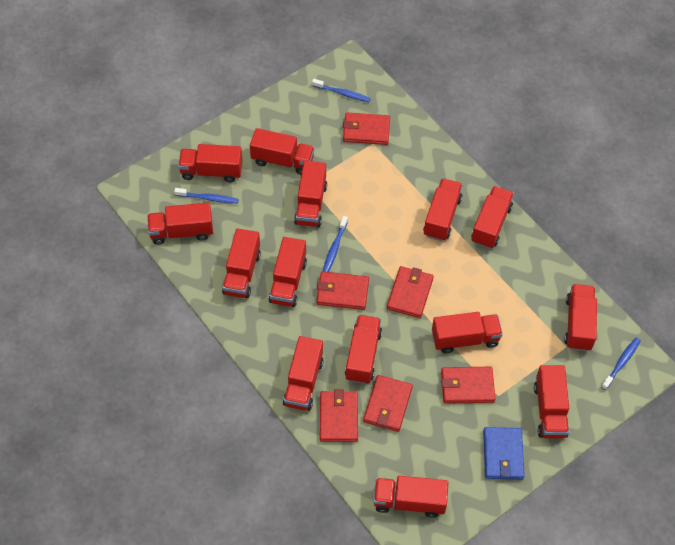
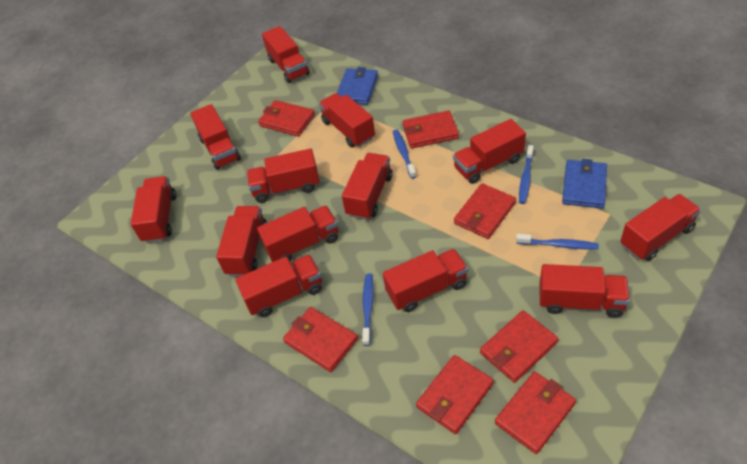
blue wallet: 1 -> 2
red truck: 14 -> 13
red wallet: 6 -> 7

